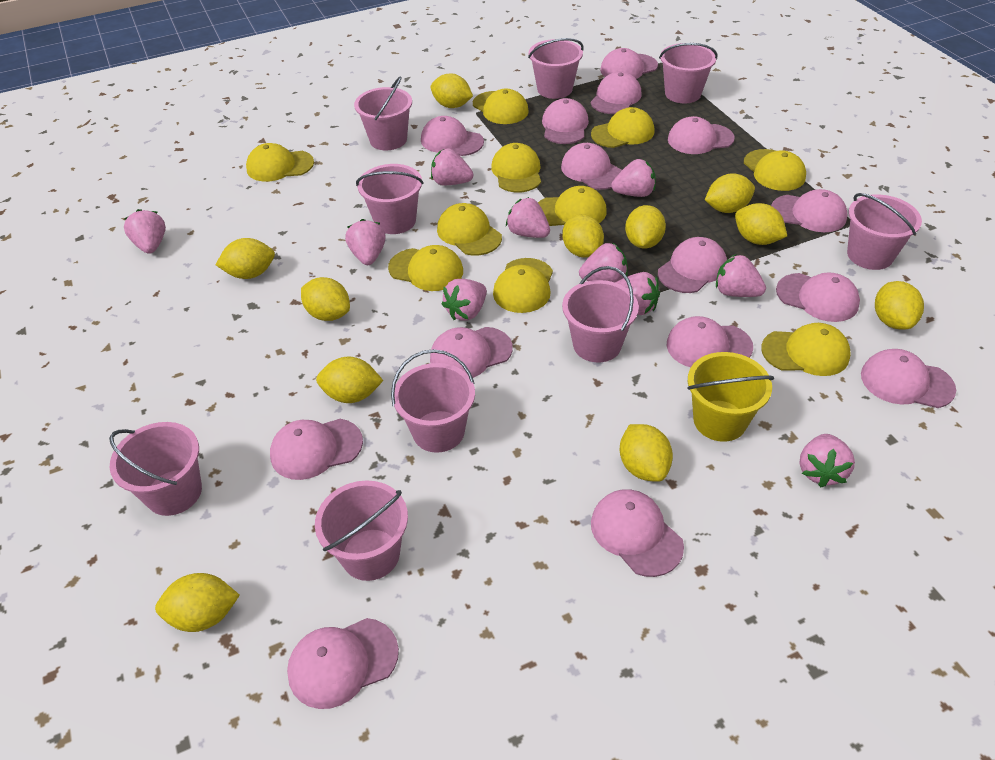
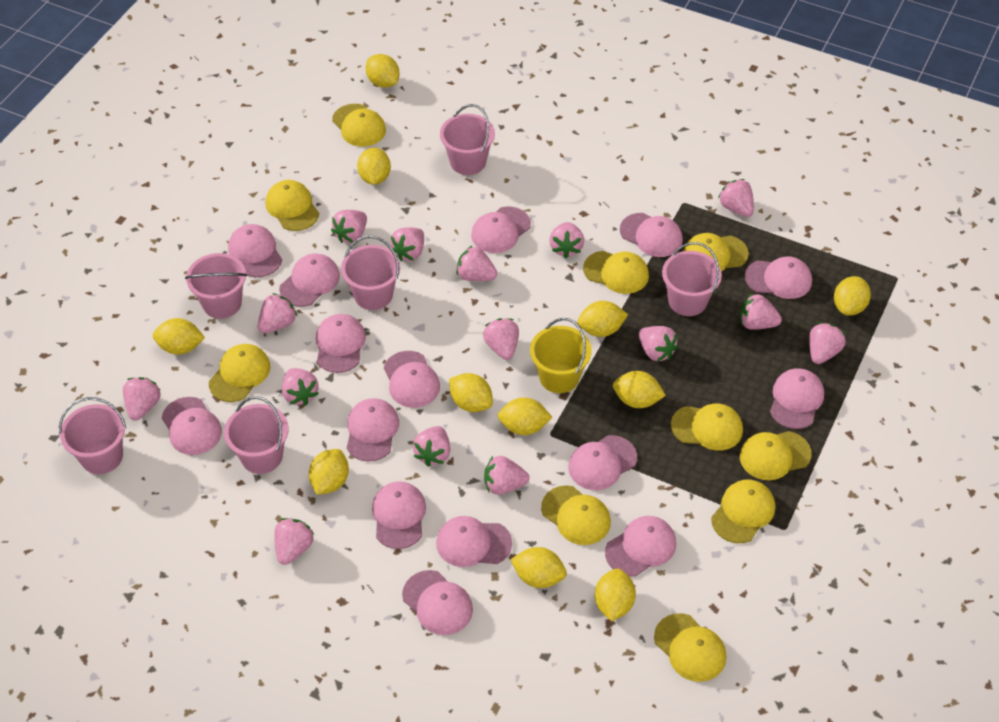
pink bucket: 9 -> 6
pink strawberry: 10 -> 15

